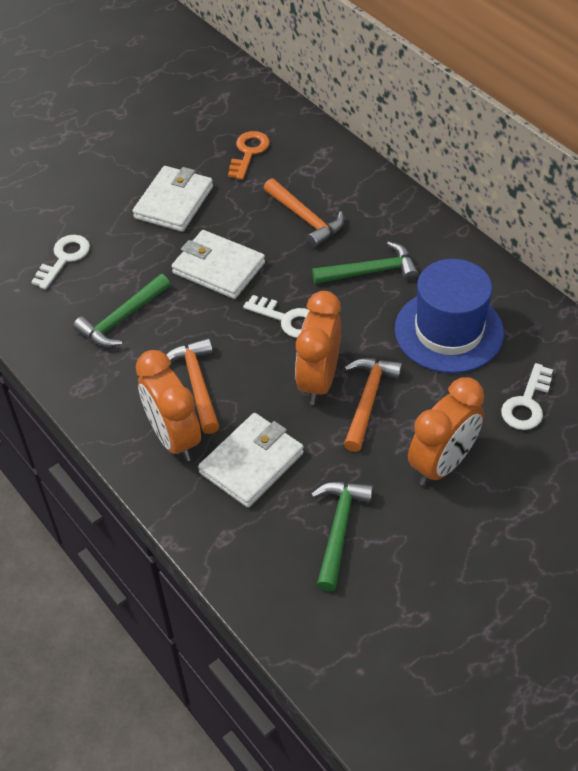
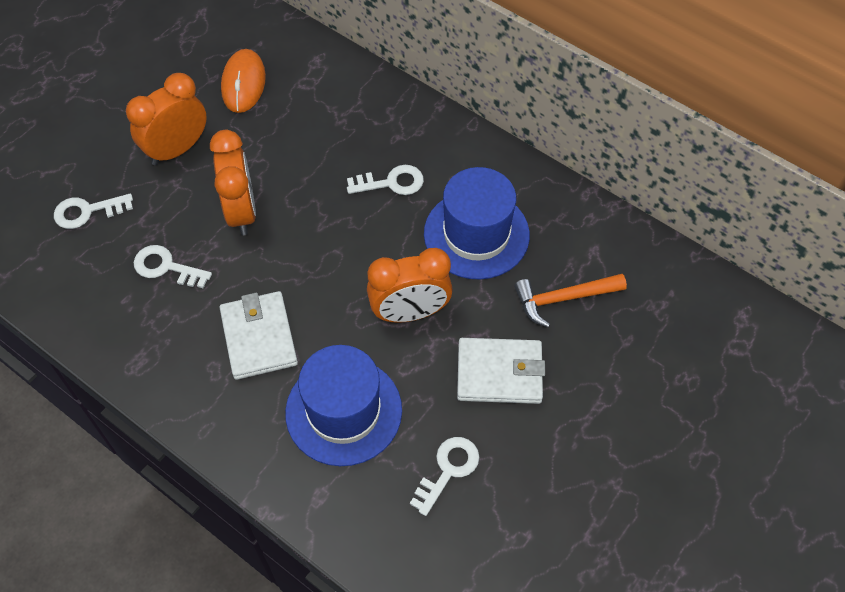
blue hat: 1 -> 2
green hammer: 3 -> 0
orange hammer: 3 -> 1
orange key: 1 -> 0
orange mouse: 0 -> 1
white key: 3 -> 4
white wallet: 3 -> 2

